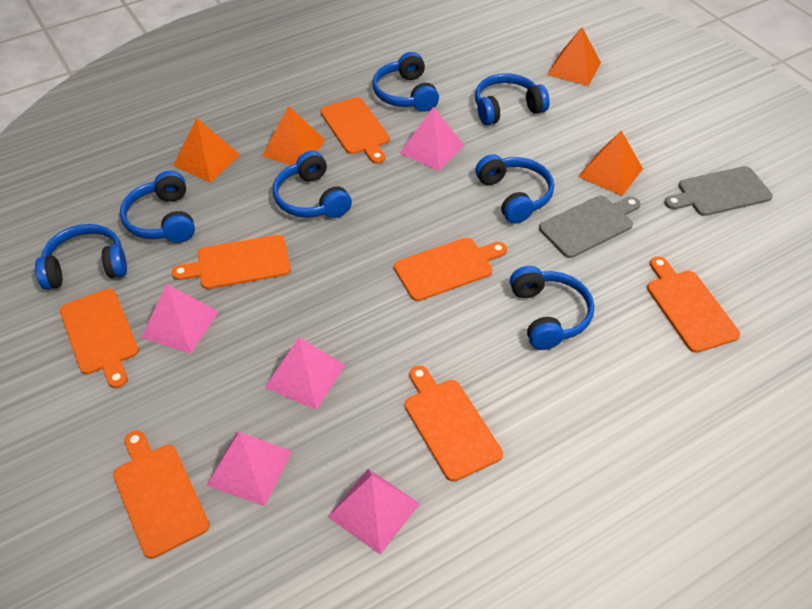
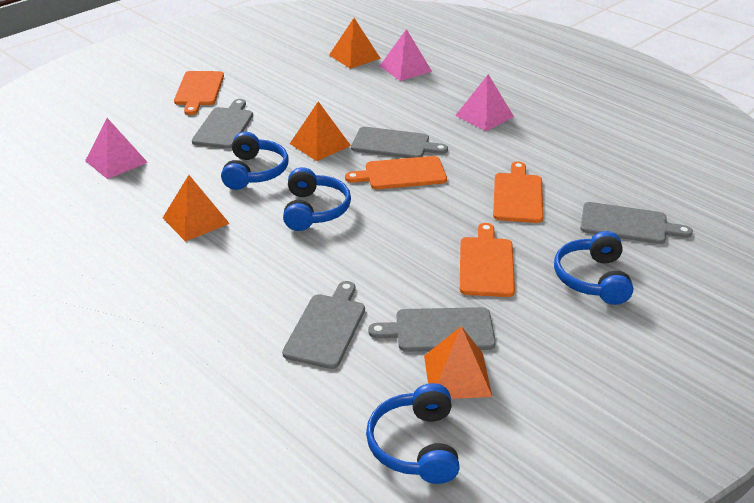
blue headphones: 7 -> 4
grey cutting board: 2 -> 5
orange cutting board: 7 -> 4
pink pyramid: 5 -> 3

